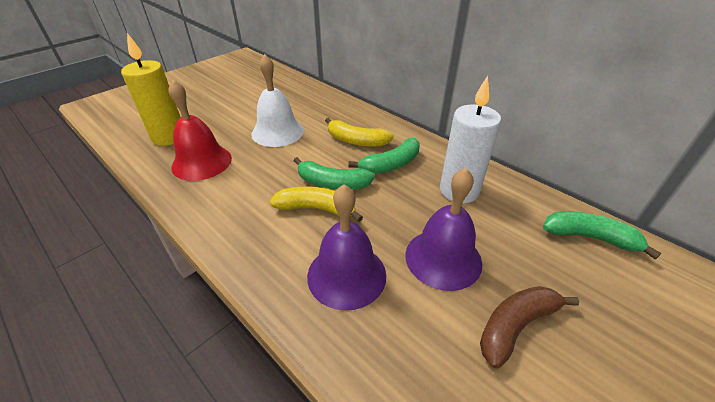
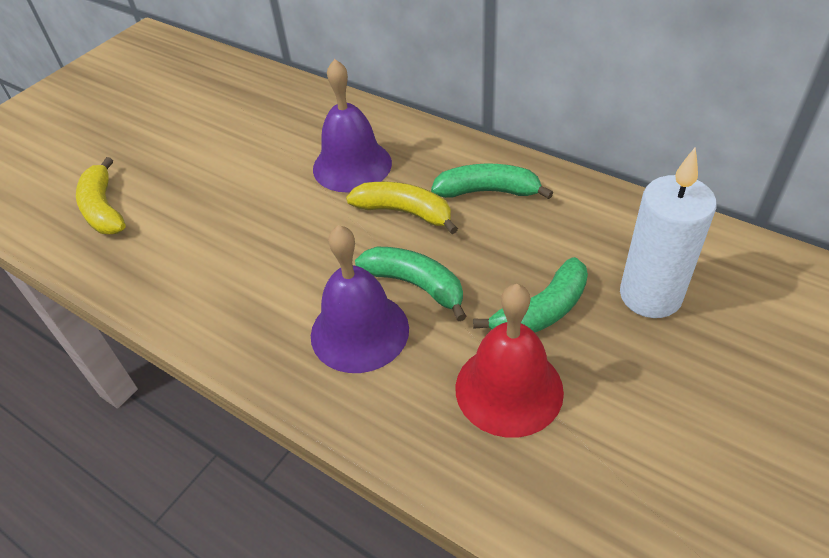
brown banana: 1 -> 0
white bell: 1 -> 0
yellow candle: 1 -> 0

